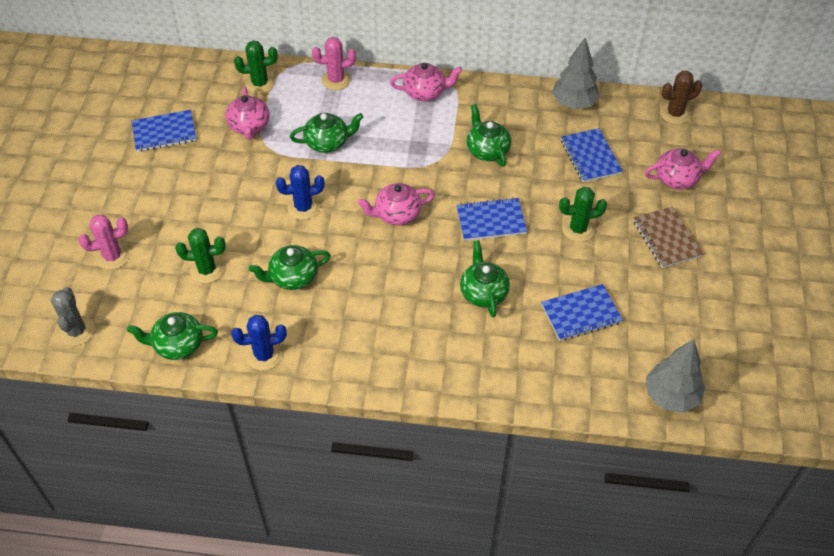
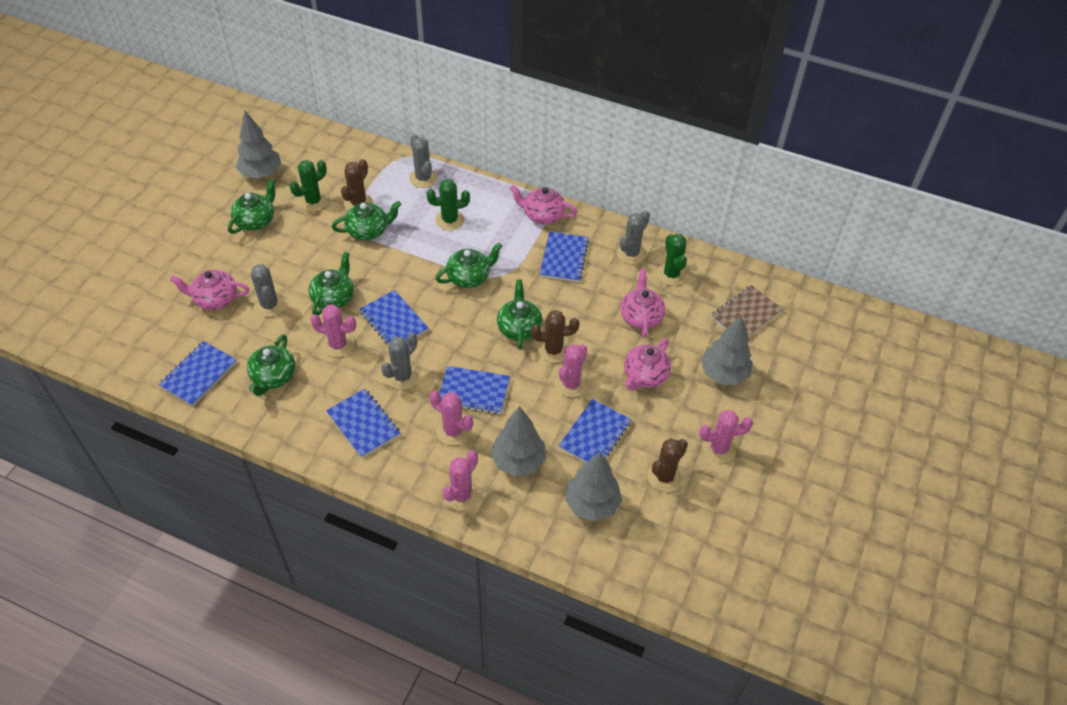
blue cactus: 2 -> 0
blue notebook: 4 -> 6
brown cactus: 1 -> 3
green teapot: 5 -> 6
grey cactus: 1 -> 4
grey tree: 2 -> 4
pink cactus: 2 -> 5

